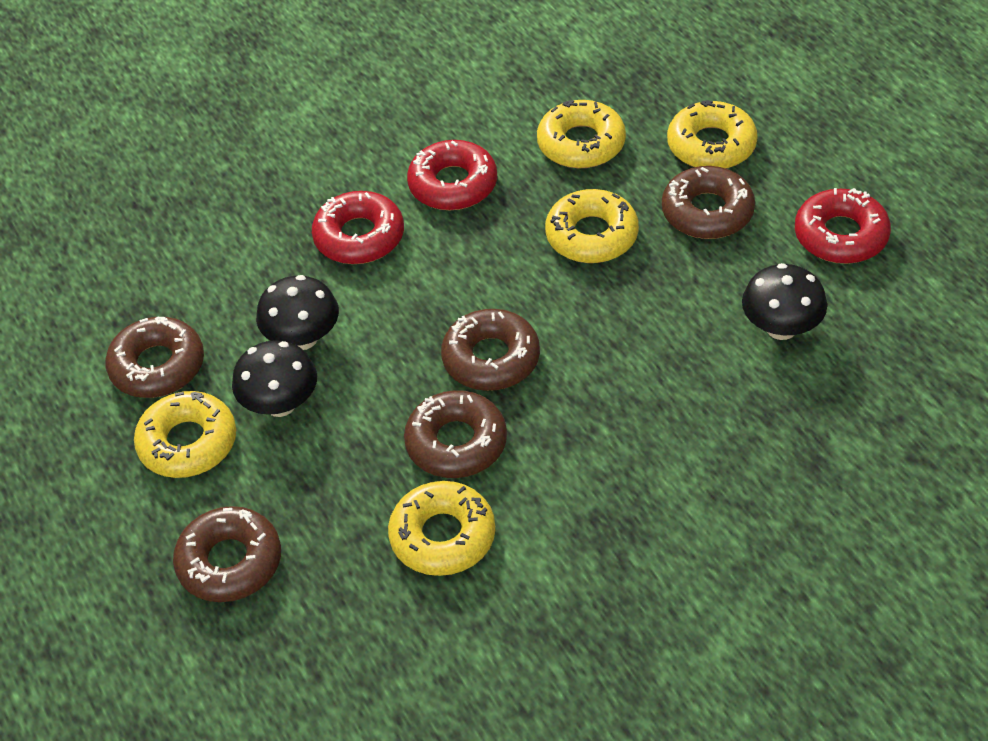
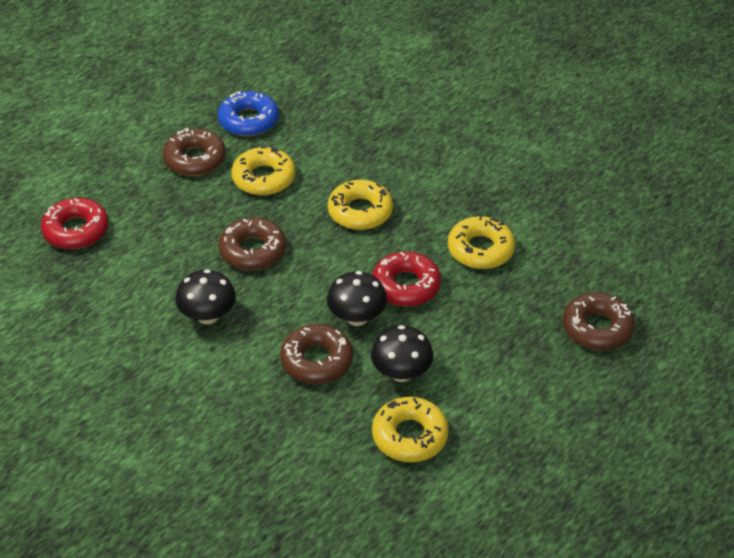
blue donut: 0 -> 1
brown donut: 5 -> 4
red donut: 3 -> 2
yellow donut: 5 -> 4

